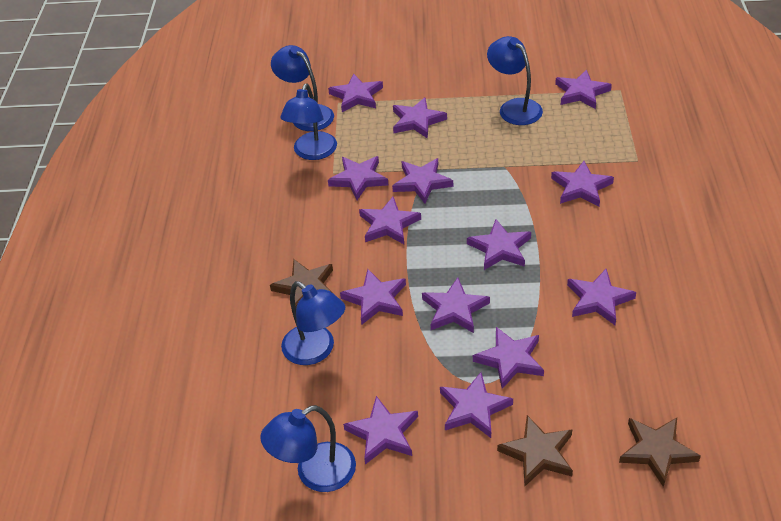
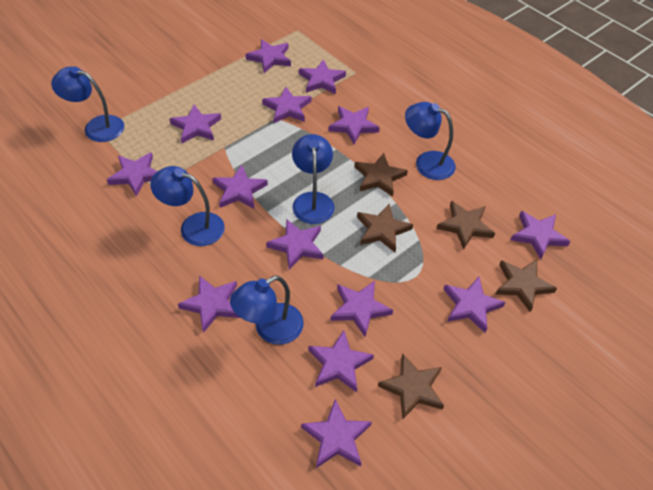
brown star: 3 -> 5

